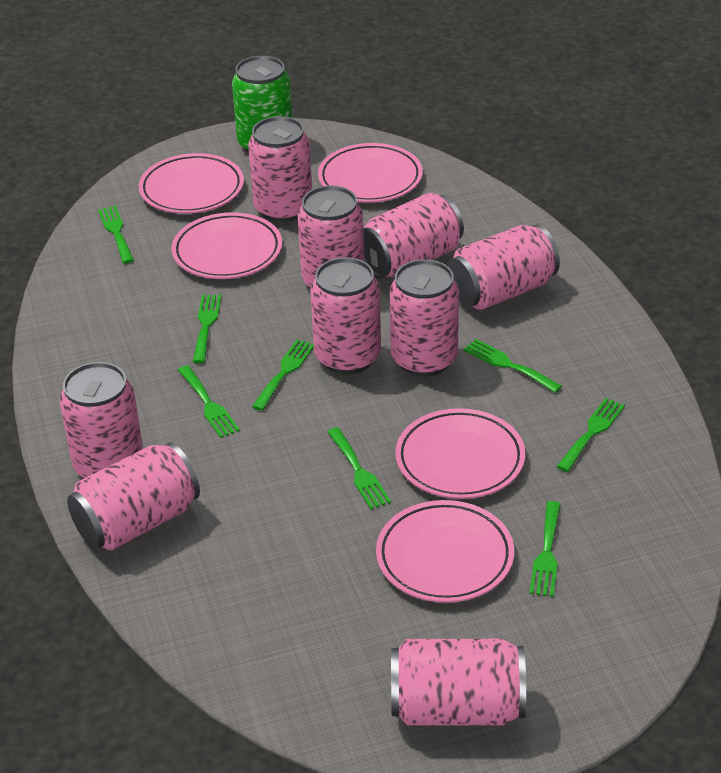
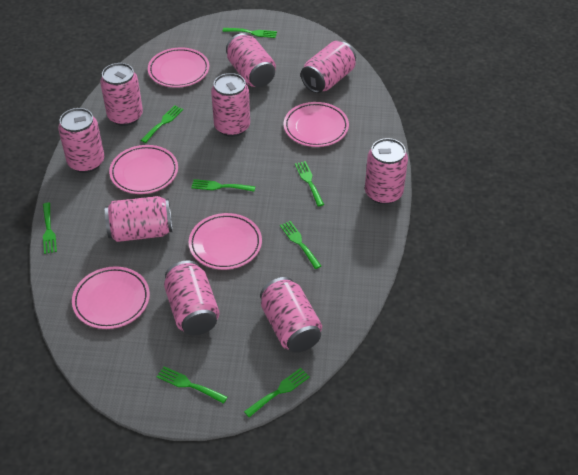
green can: 1 -> 0

